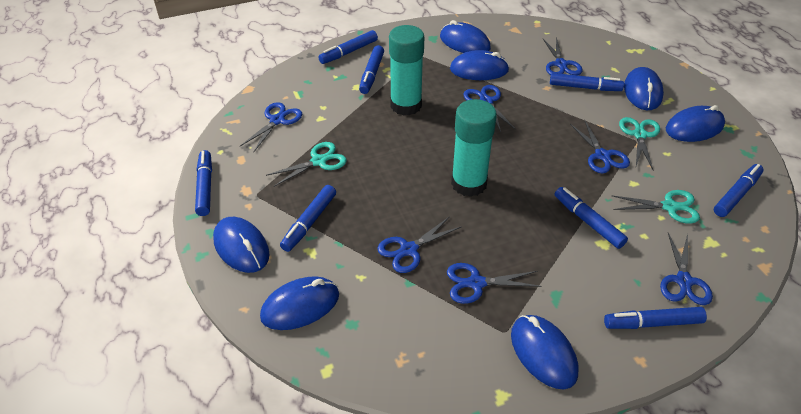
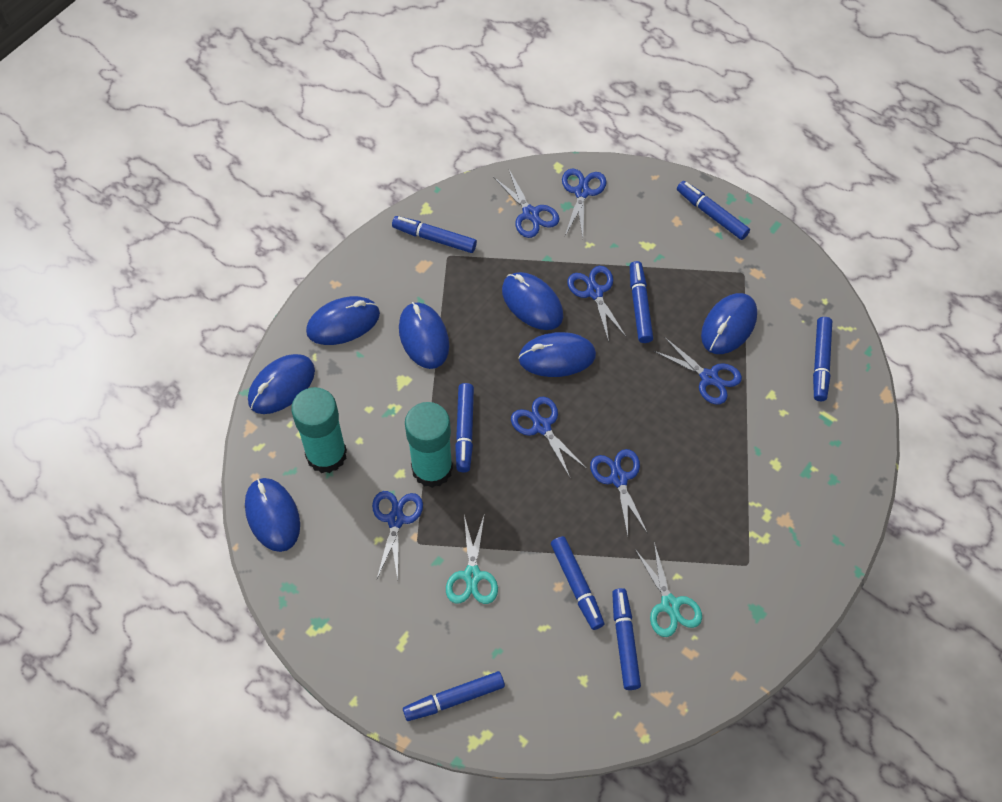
turquoise scissors: 3 -> 2

